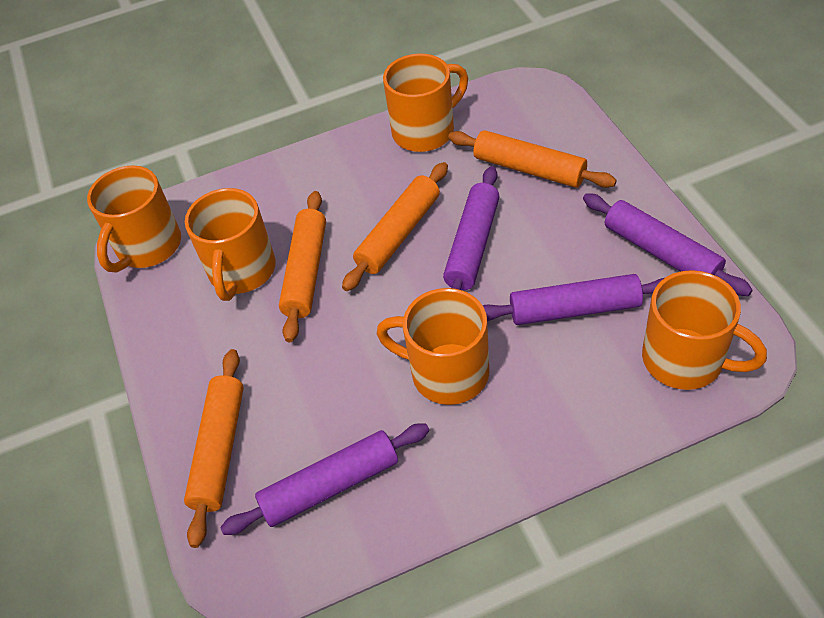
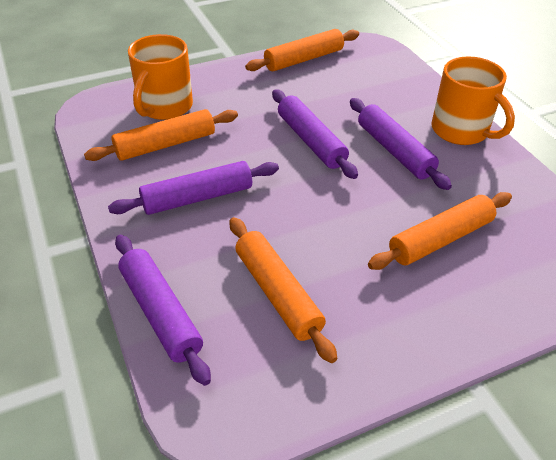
orange mug: 5 -> 2

